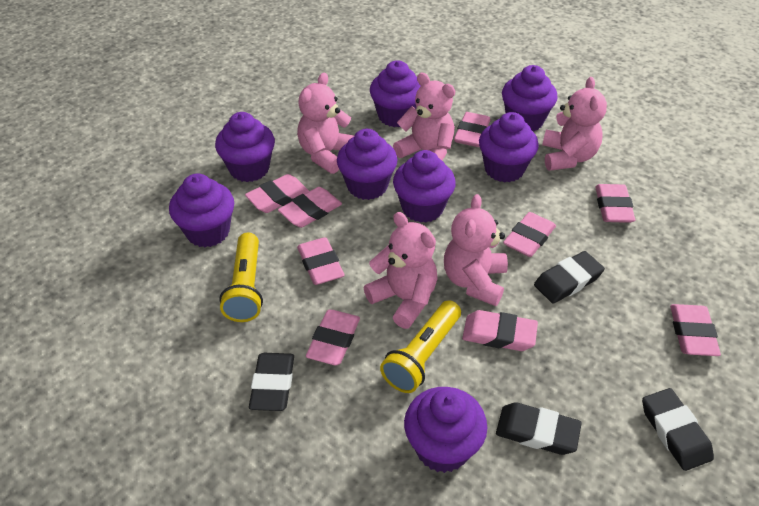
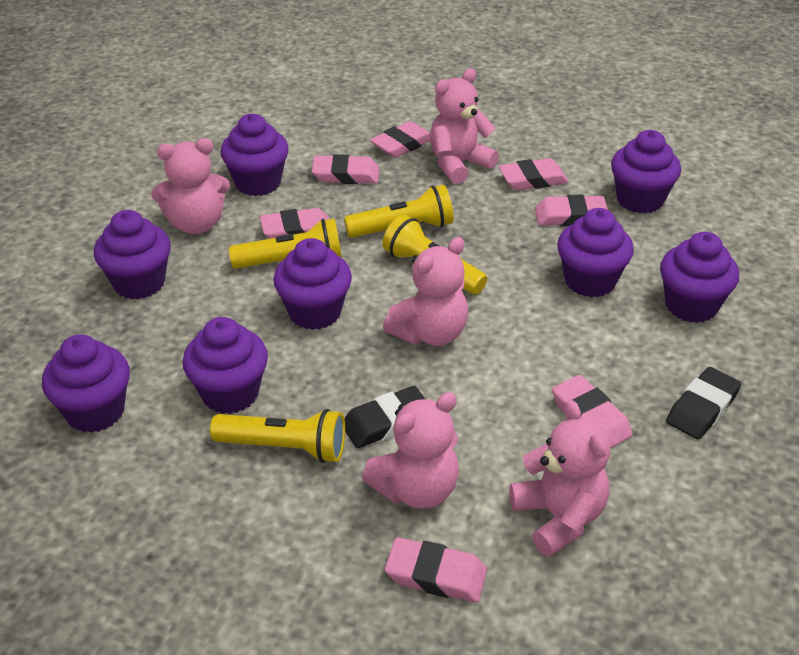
black eraser: 4 -> 2
pink eraser: 9 -> 7
yellow flashlight: 2 -> 4

